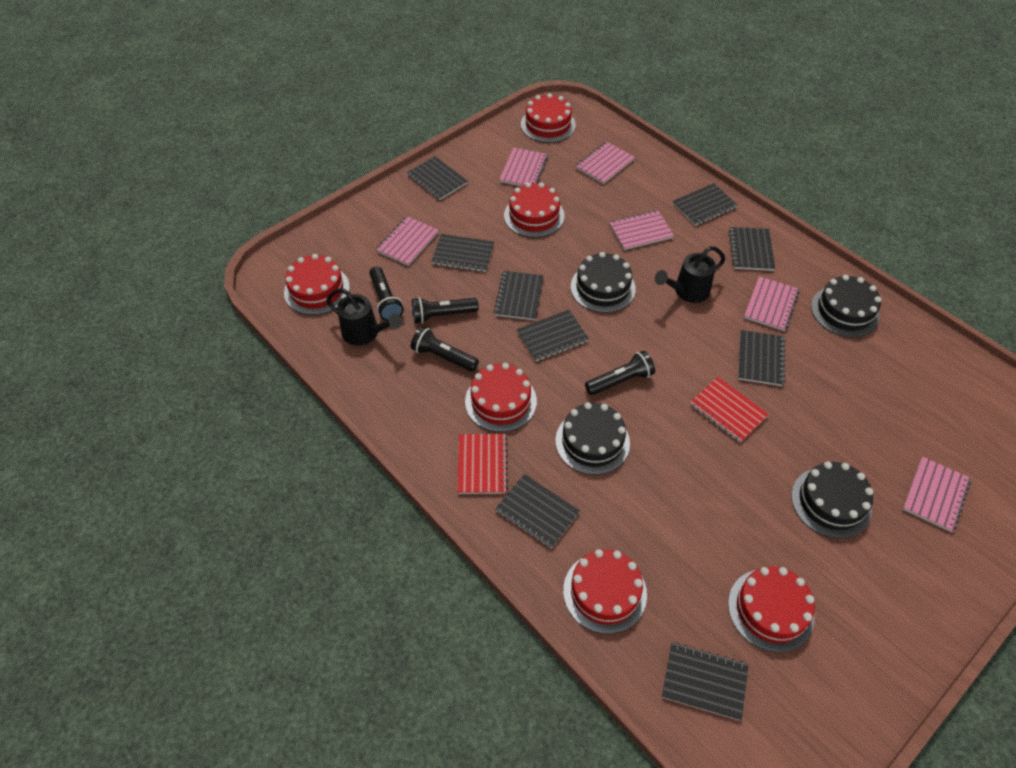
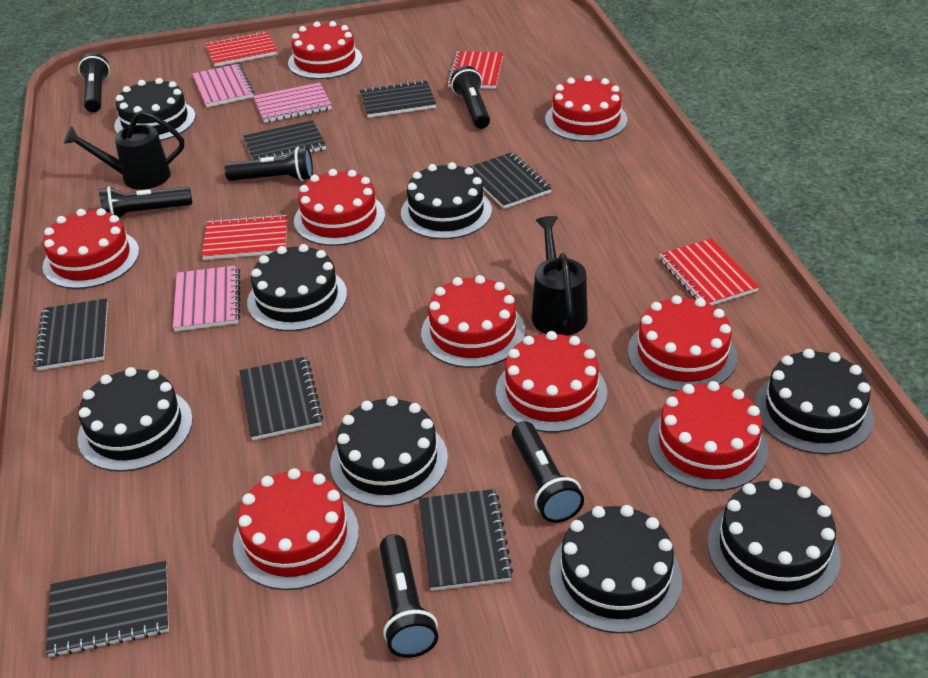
black cake: 4 -> 8
black flashlight: 4 -> 6
black notebook: 9 -> 7
pink notebook: 6 -> 3
red cake: 6 -> 9
red notebook: 2 -> 4

